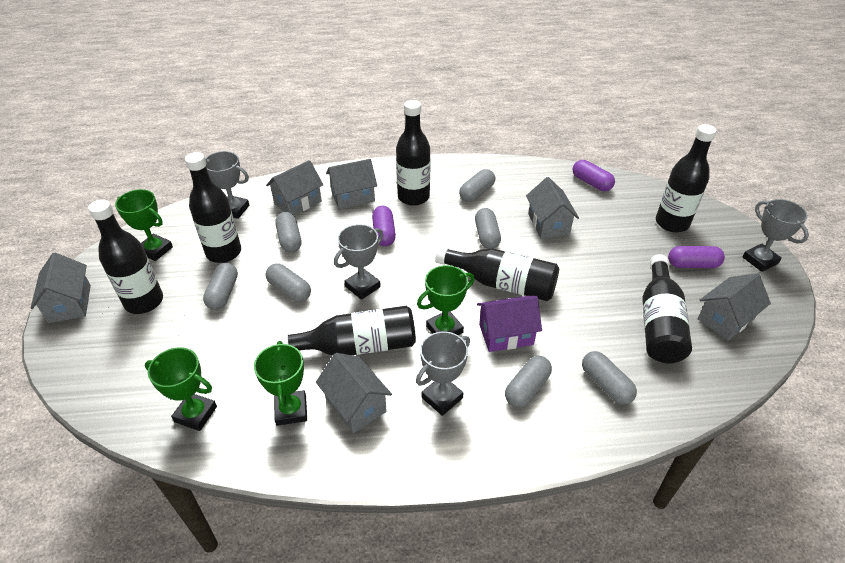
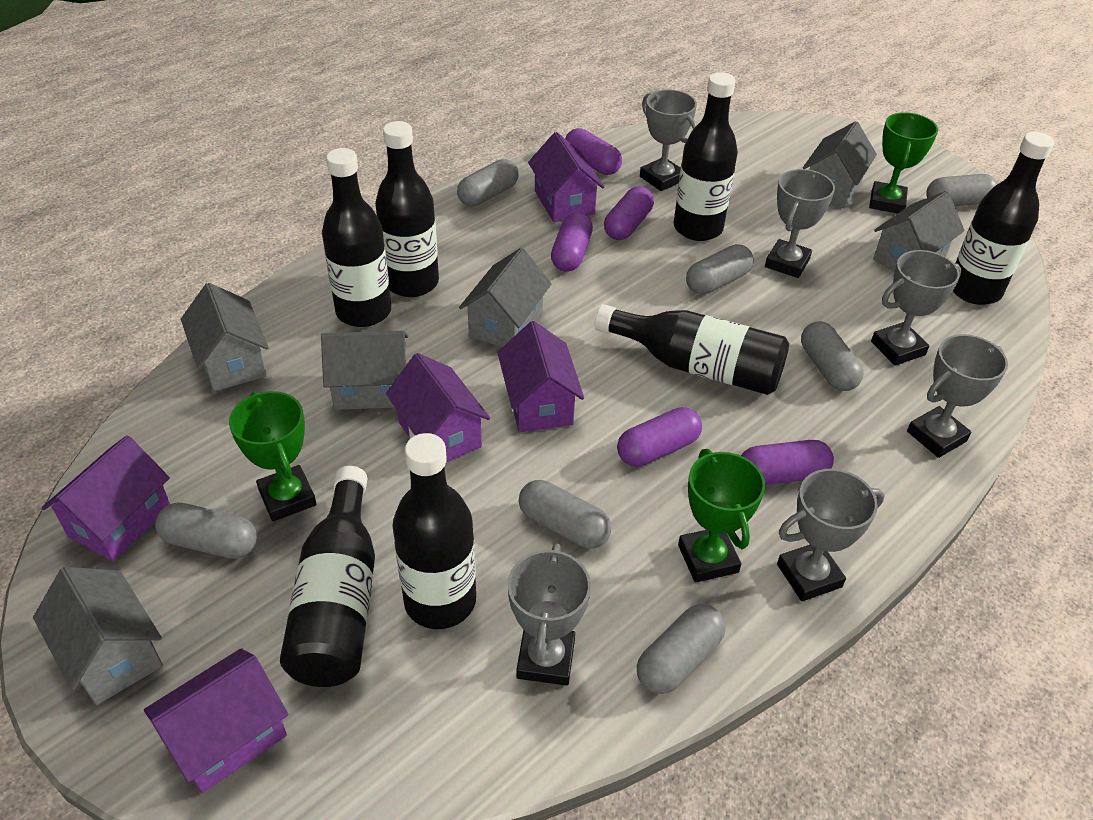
green trophy: 4 -> 3
grey trophy: 4 -> 6
purple capsule: 3 -> 5
purple house: 1 -> 5

